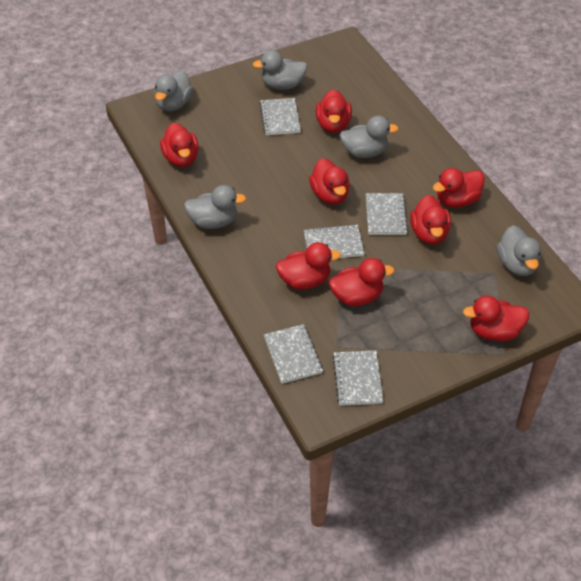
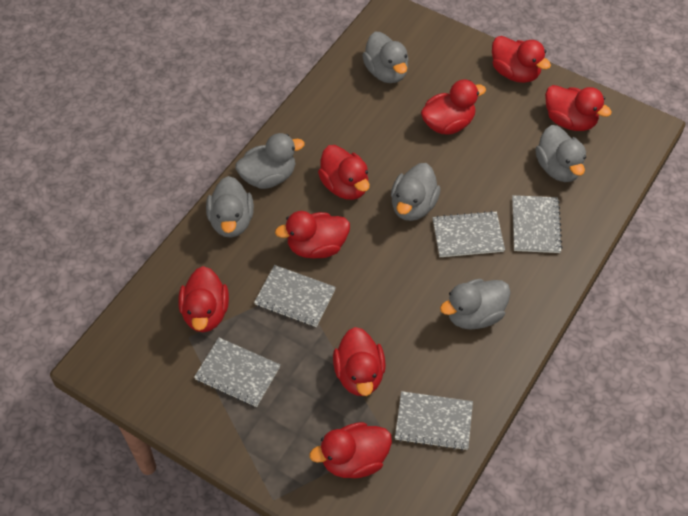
grey duck: 5 -> 6

